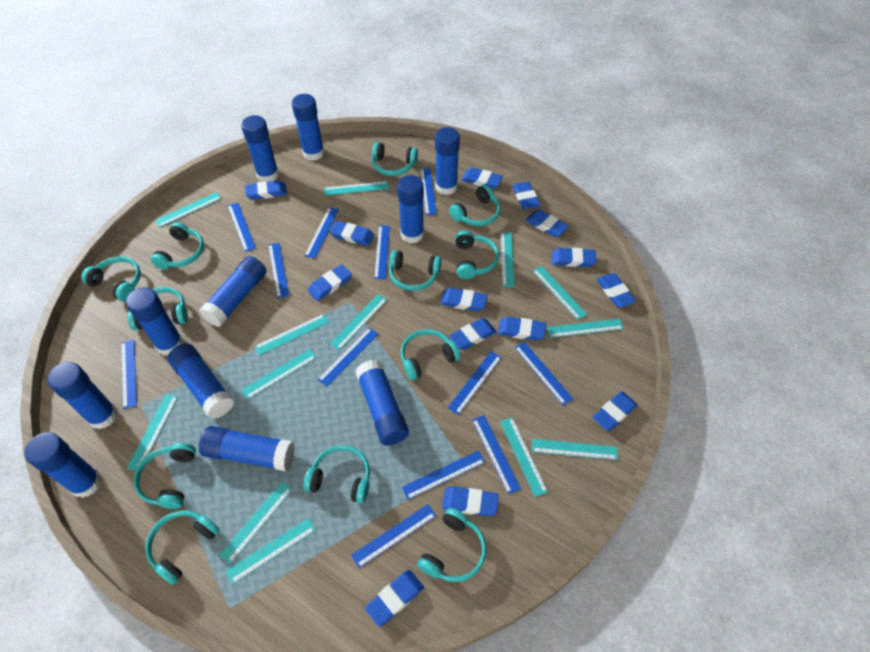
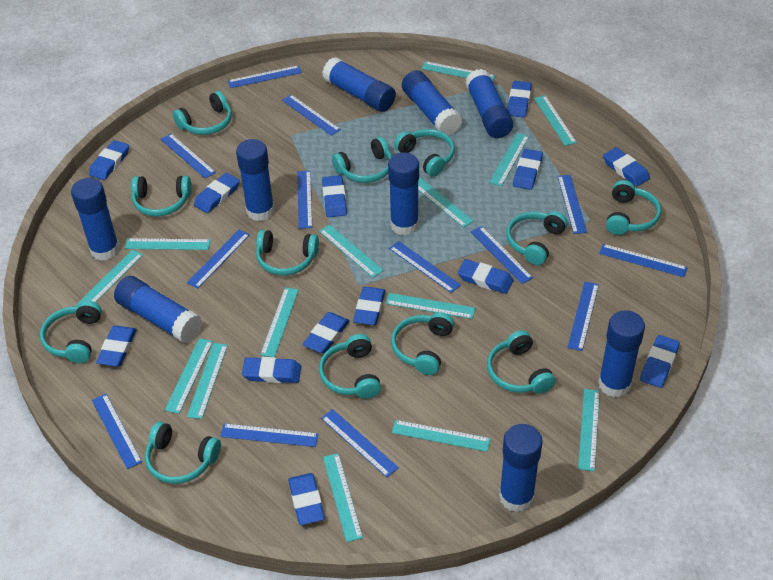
blue eraser: 14 -> 13
blue glue stick: 11 -> 9
blue ruler: 12 -> 13
turquoise ruler: 13 -> 14

